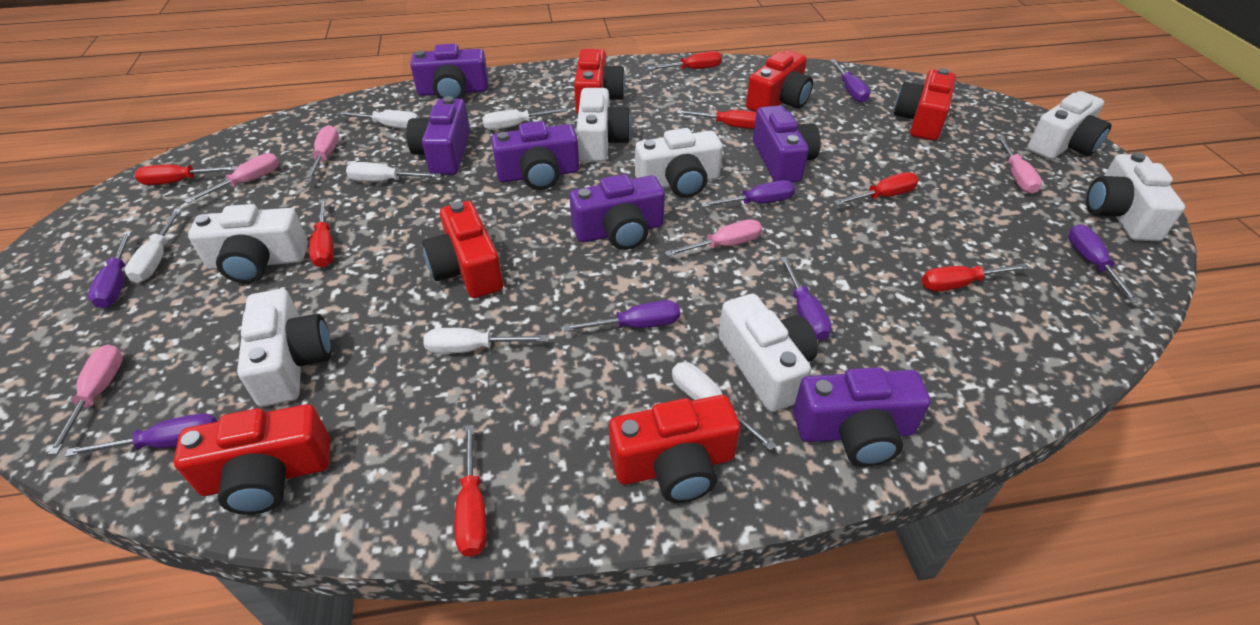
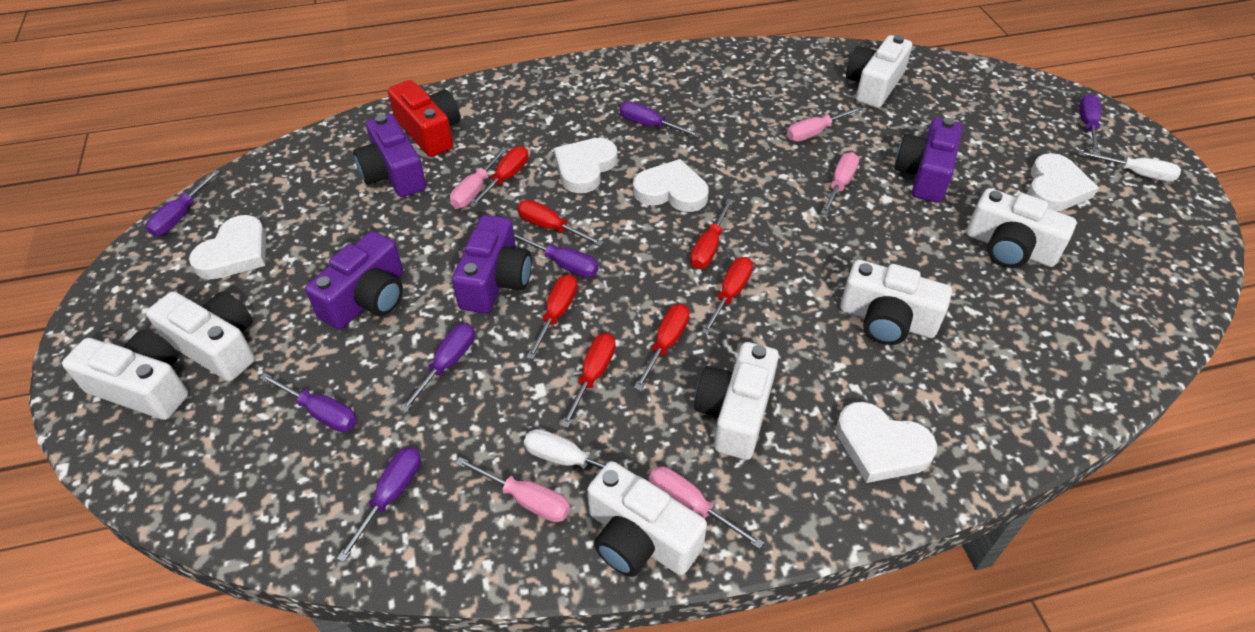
purple camera: 6 -> 4
red camera: 6 -> 1
white heart: 0 -> 5
white screwdriver: 6 -> 2

